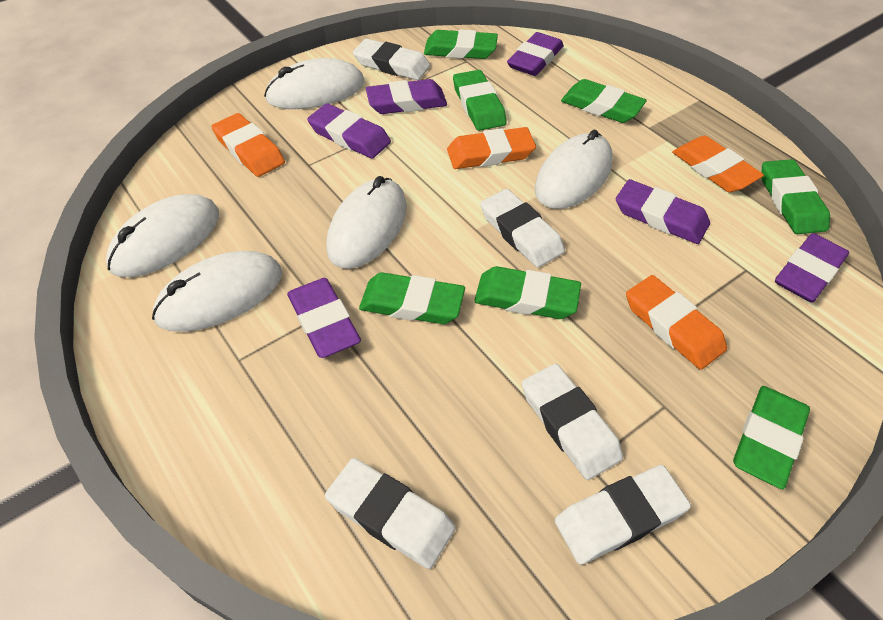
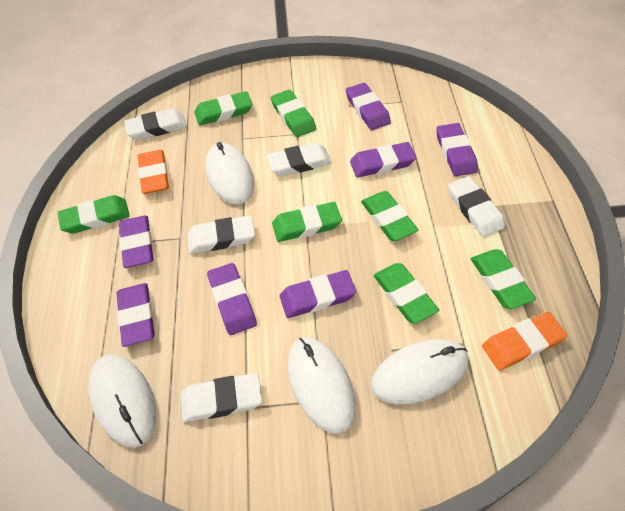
orange eraser: 4 -> 2
purple eraser: 6 -> 7
white mouse: 5 -> 4

